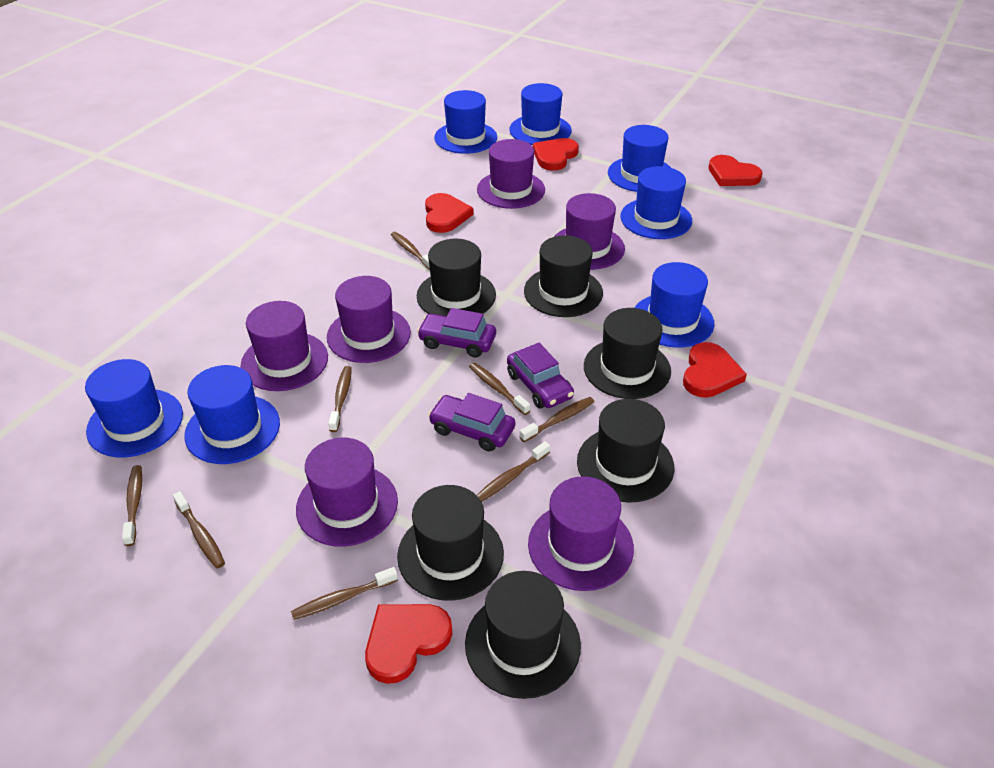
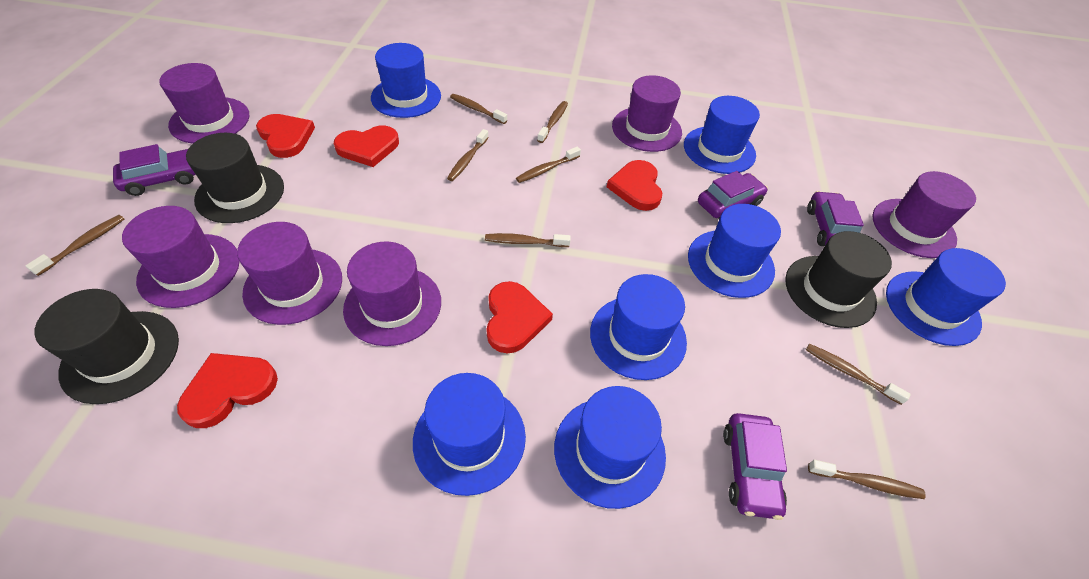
black hat: 6 -> 3
purple car: 3 -> 4

